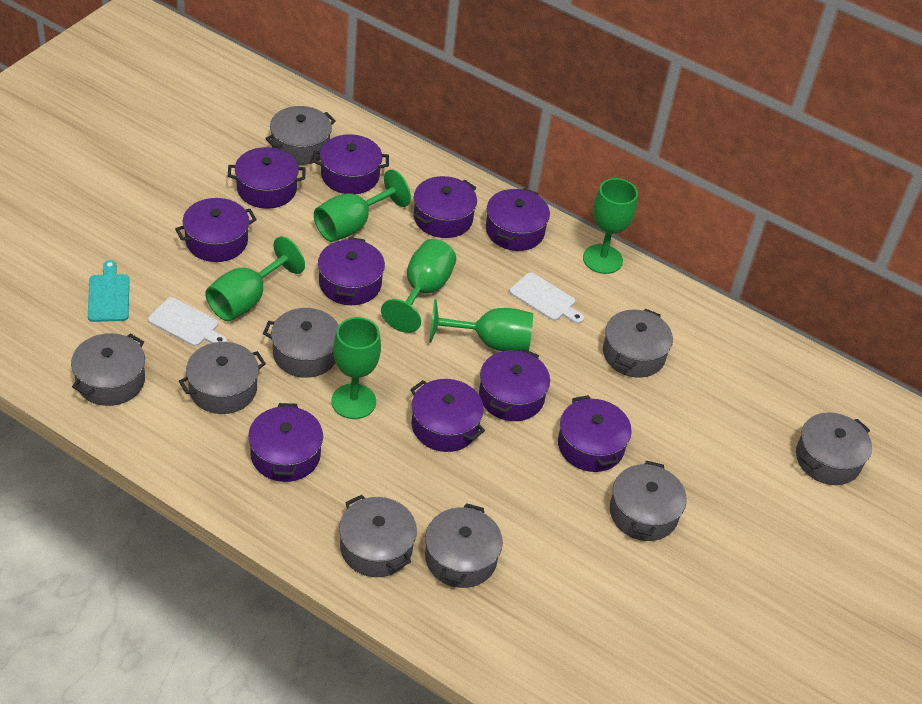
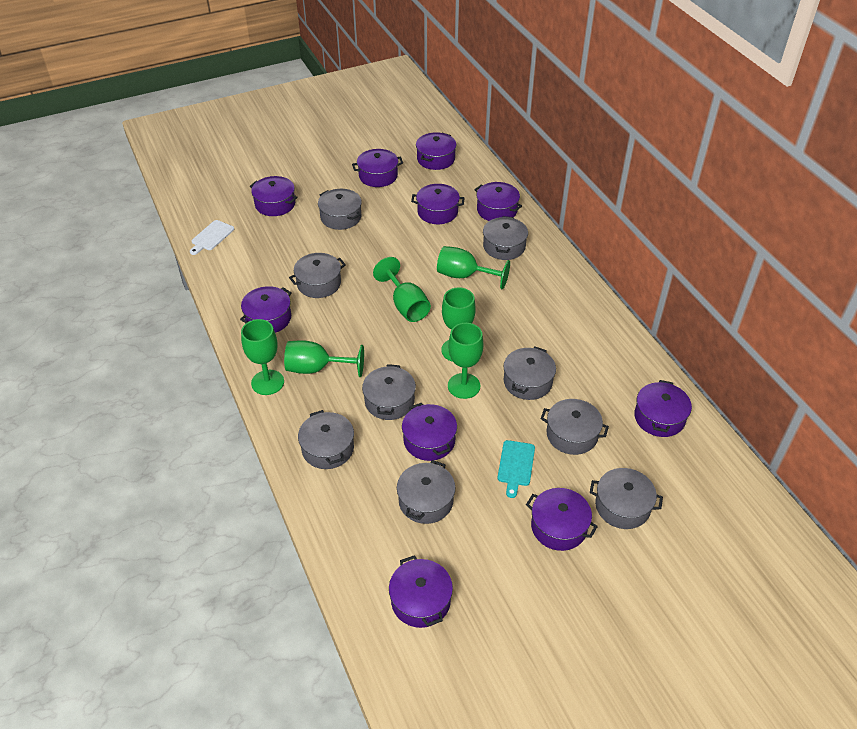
white cutting board: 2 -> 1

